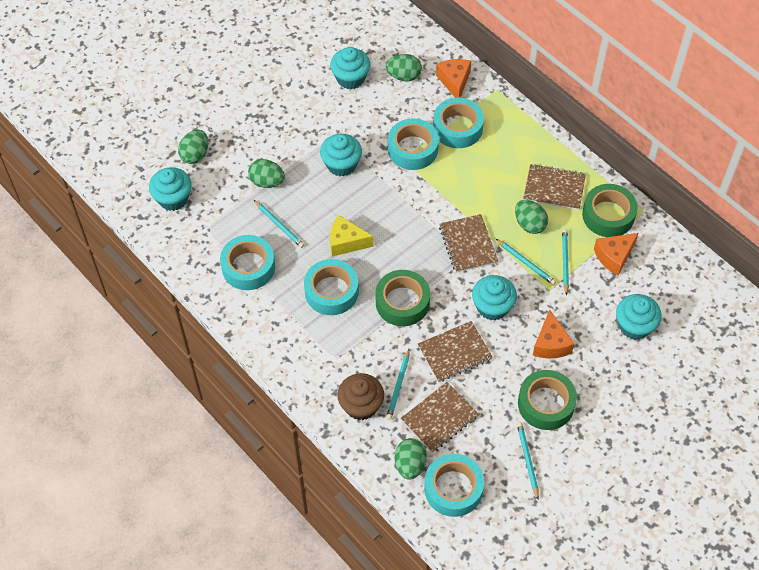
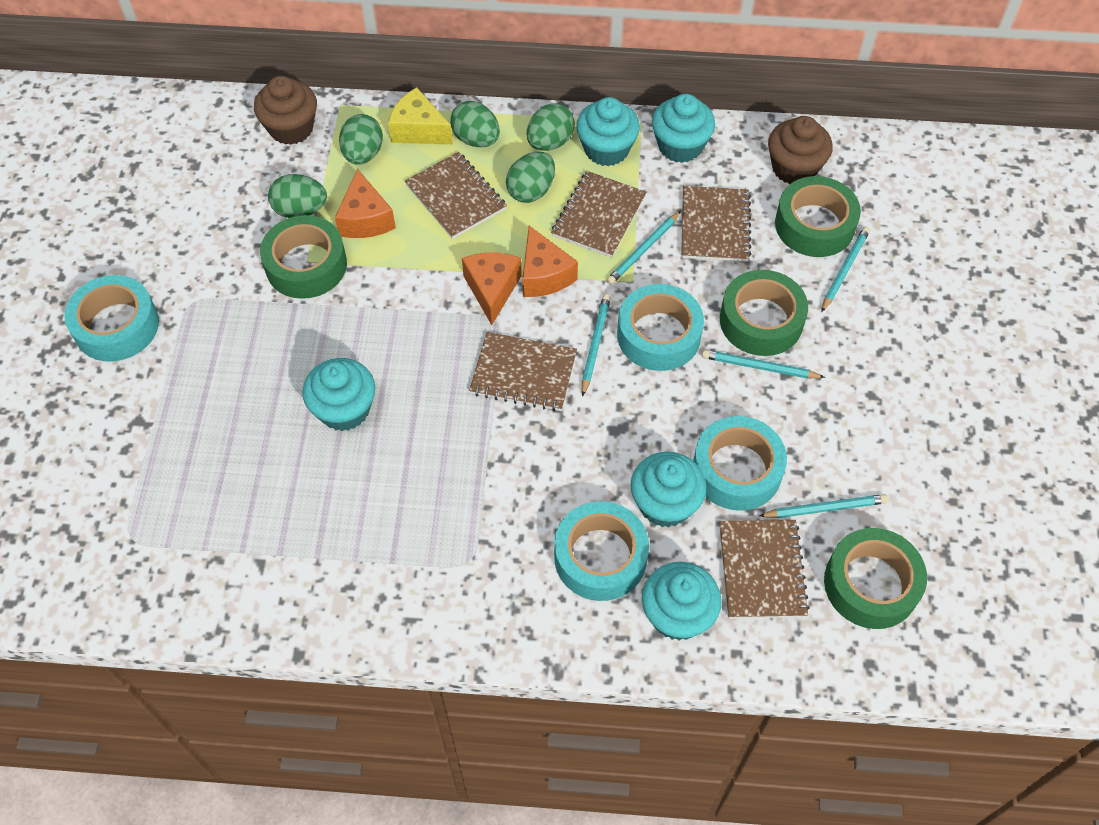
brown cupcake: 1 -> 2
brown notebook: 4 -> 5
green tape: 3 -> 4
turquoise tape: 5 -> 4

